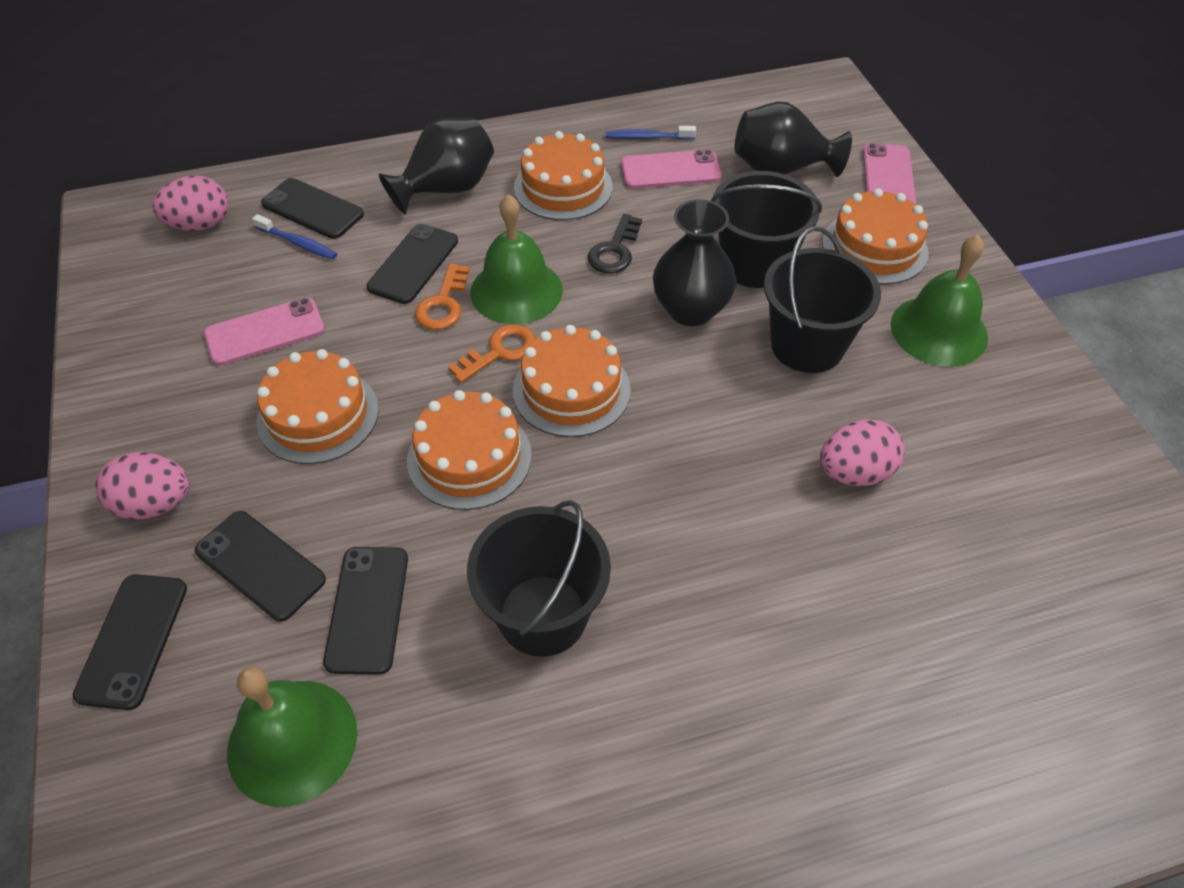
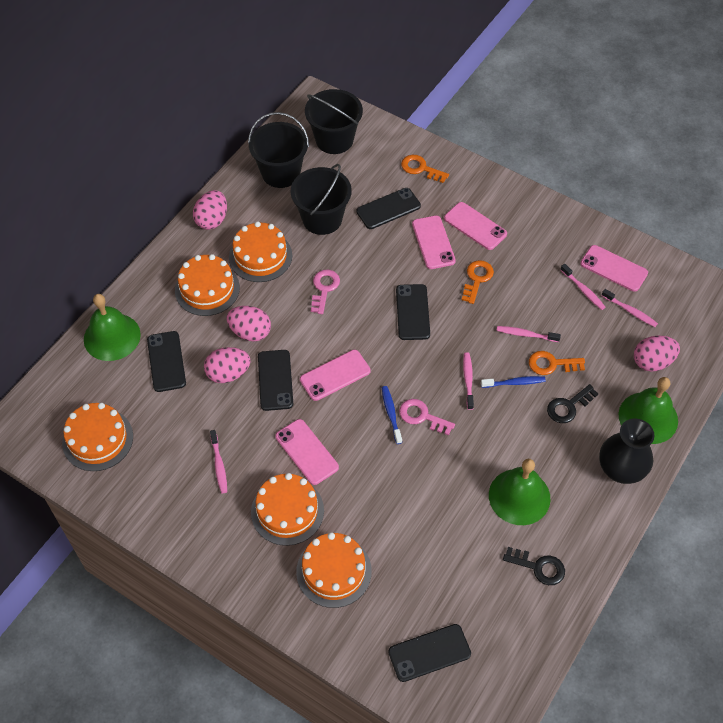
black key: 1 -> 2
black vase: 3 -> 1
orange key: 2 -> 3
pink egg: 3 -> 4
pink key: 0 -> 2
pink phone: 3 -> 5
pink toothbrush: 0 -> 5

